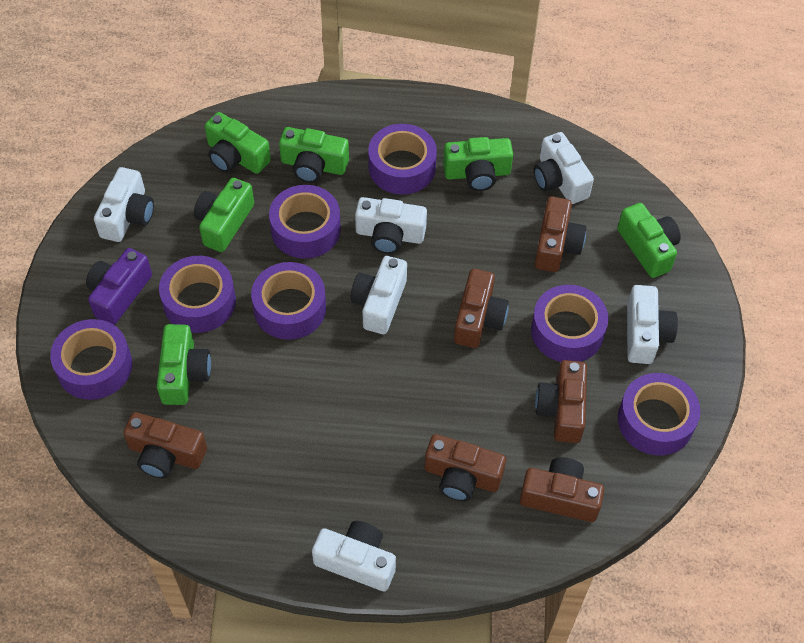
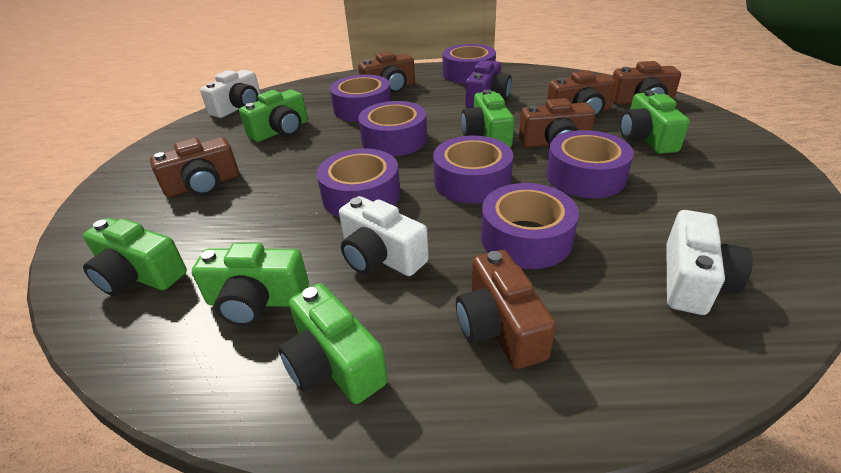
white camera: 6 -> 3

